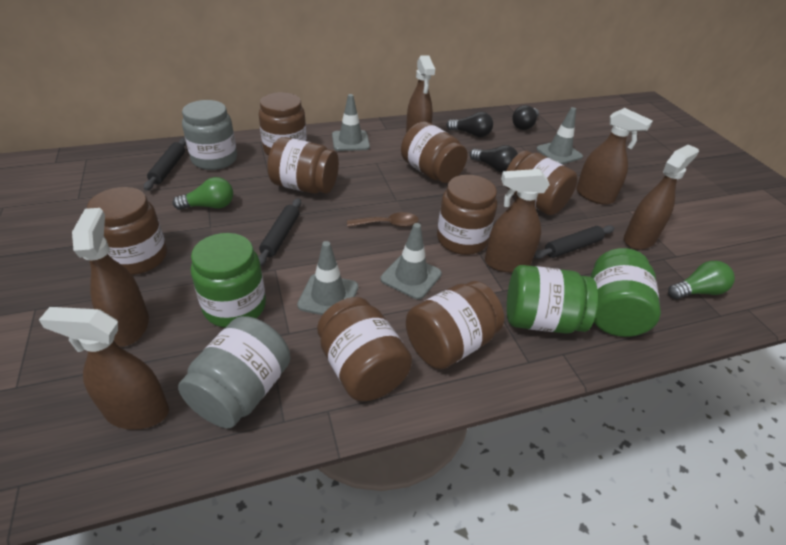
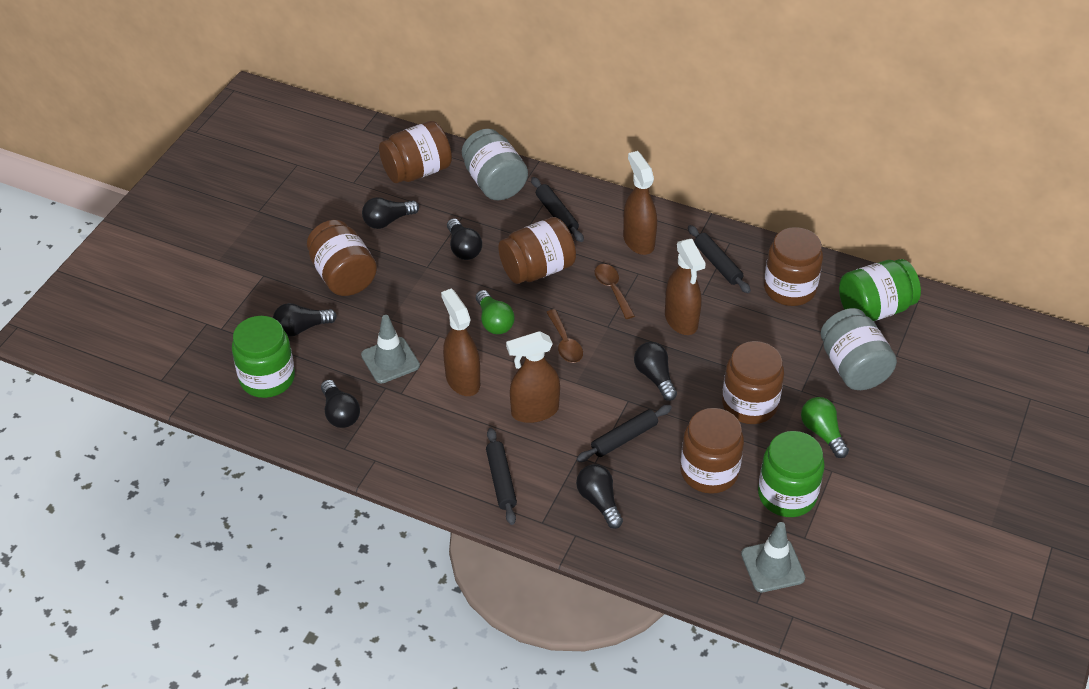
black light bulb: 3 -> 6
black rolling pin: 3 -> 4
brown jar: 8 -> 6
brown spoon: 1 -> 2
brown spray bottle: 6 -> 4
grey traffic cone: 4 -> 2

